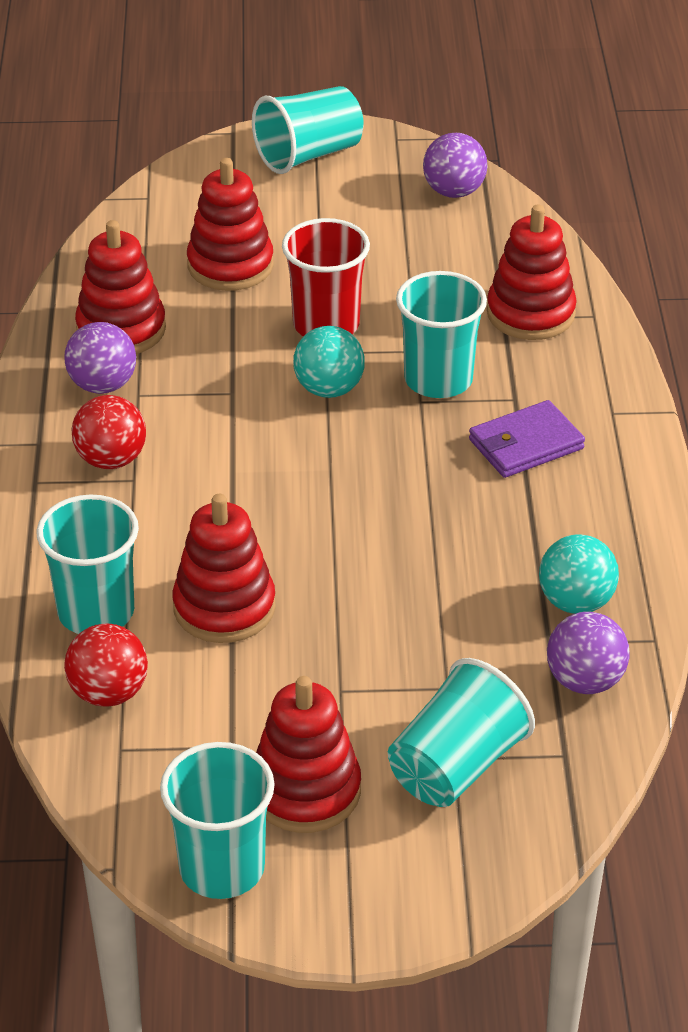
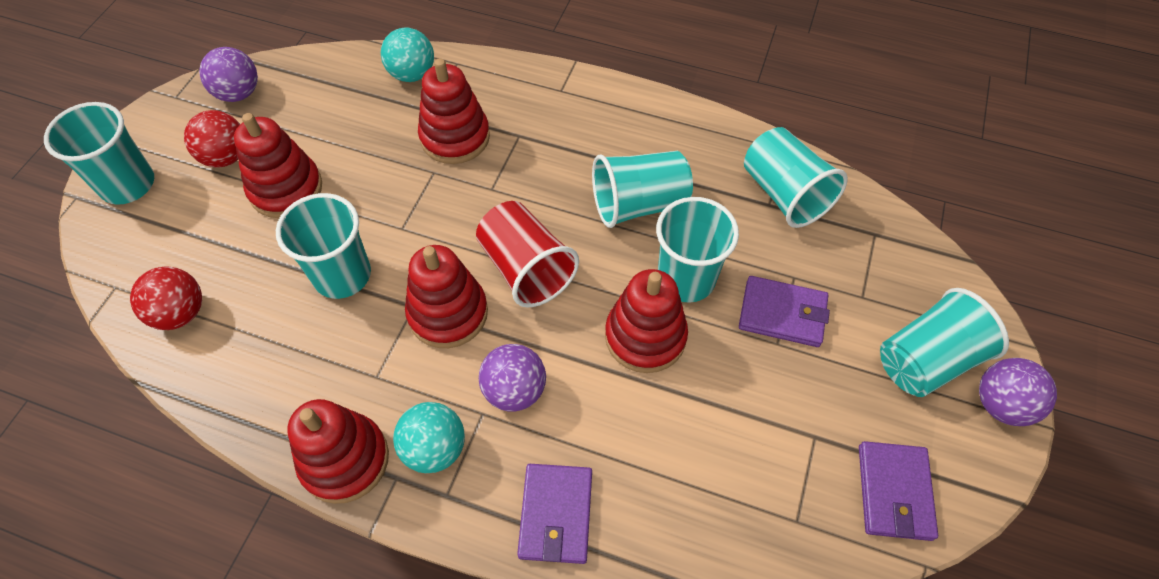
purple wallet: 1 -> 3
turquoise cup: 5 -> 6

